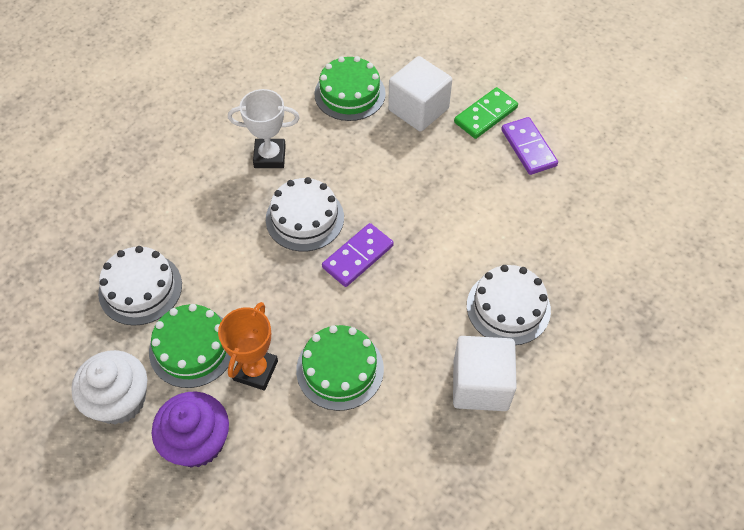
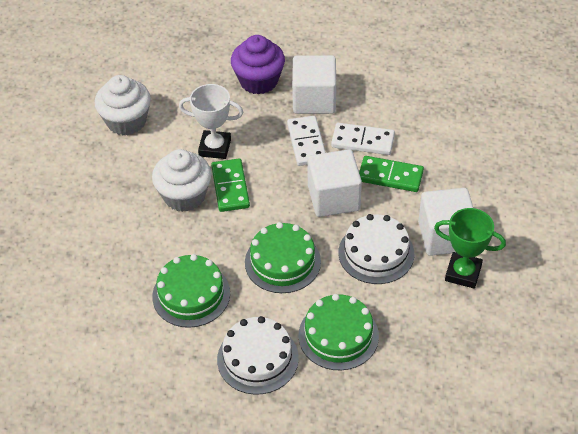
green domino: 1 -> 2
green trophy: 0 -> 1
orange trophy: 1 -> 0
purple domino: 2 -> 0
white cake: 3 -> 2
white cube: 2 -> 3
white cupcake: 1 -> 2
white domino: 0 -> 2

